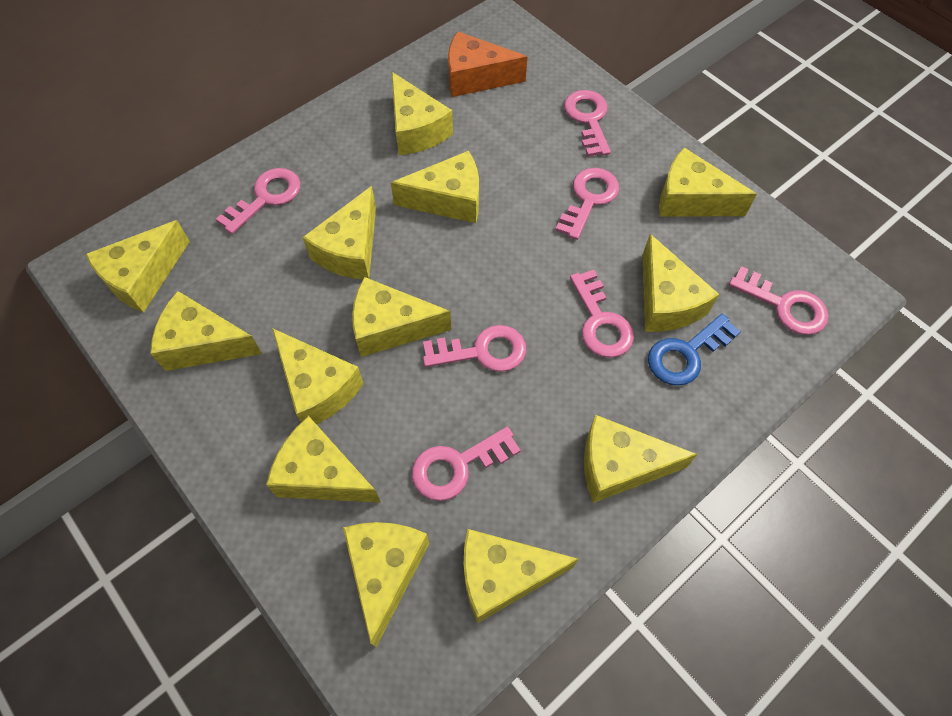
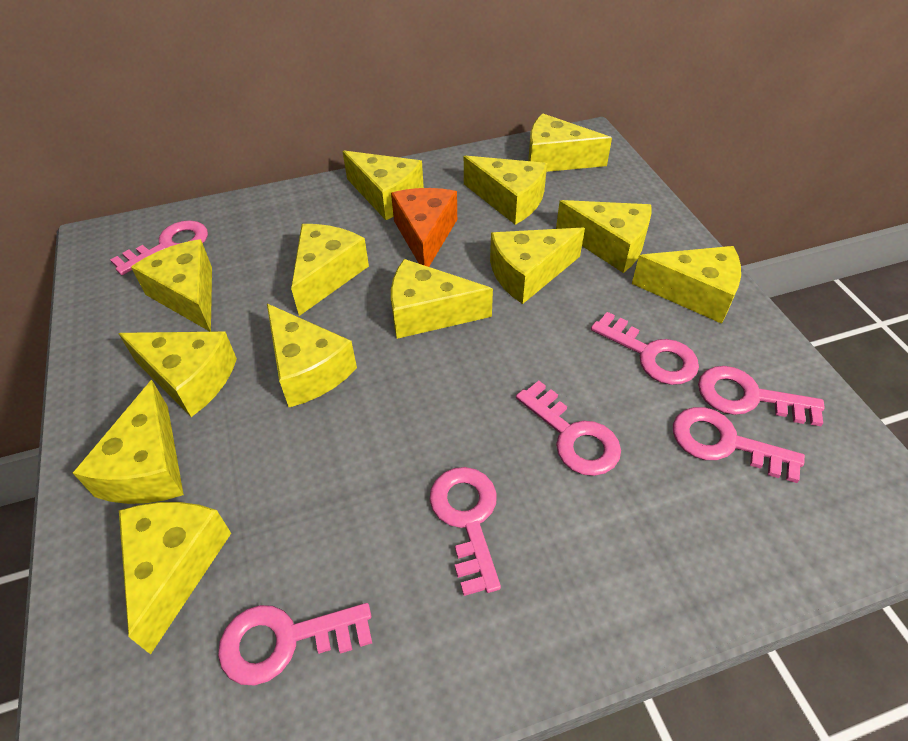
blue key: 1 -> 0

